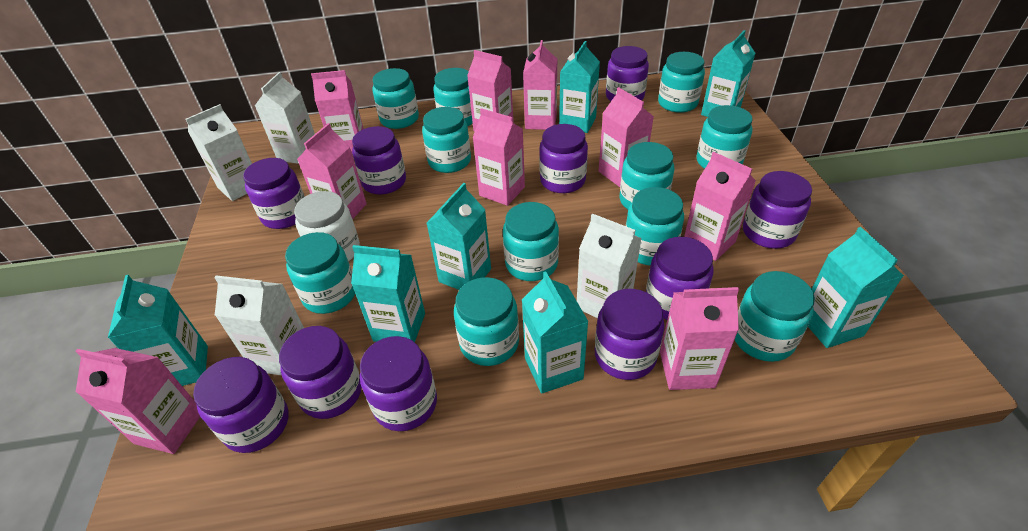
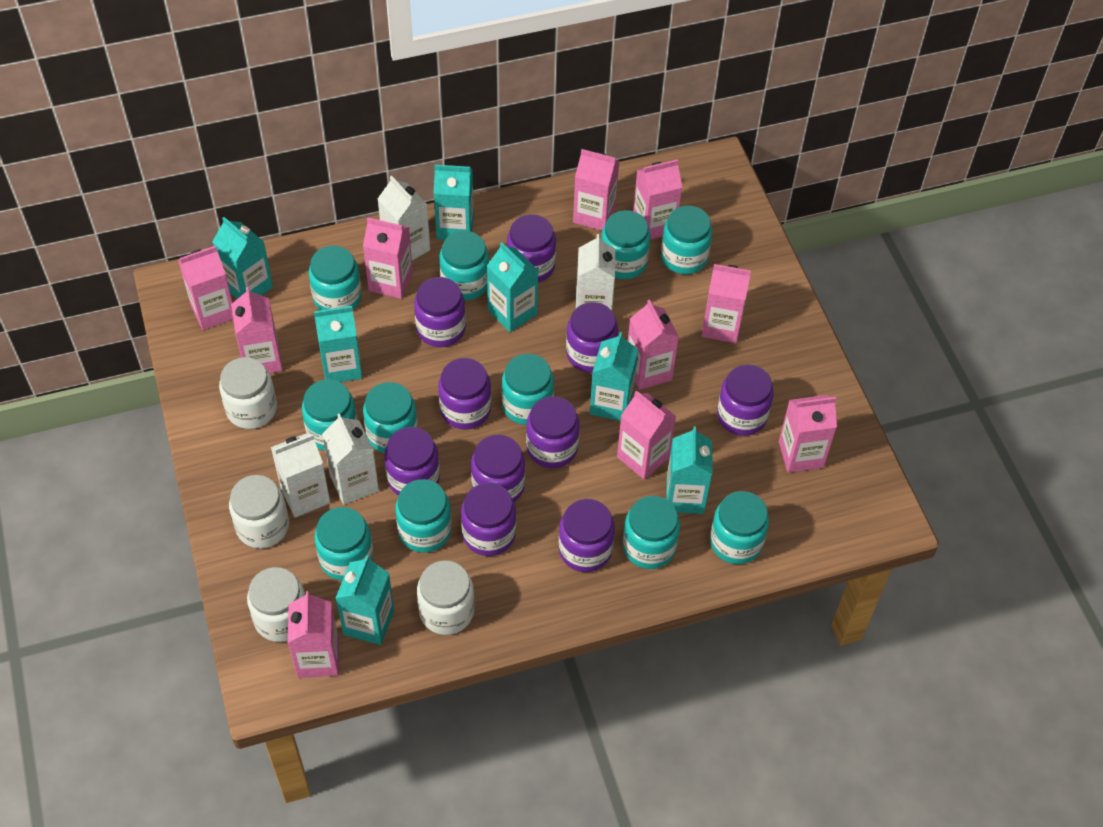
pink carton: 9 -> 10
white jar: 1 -> 4

